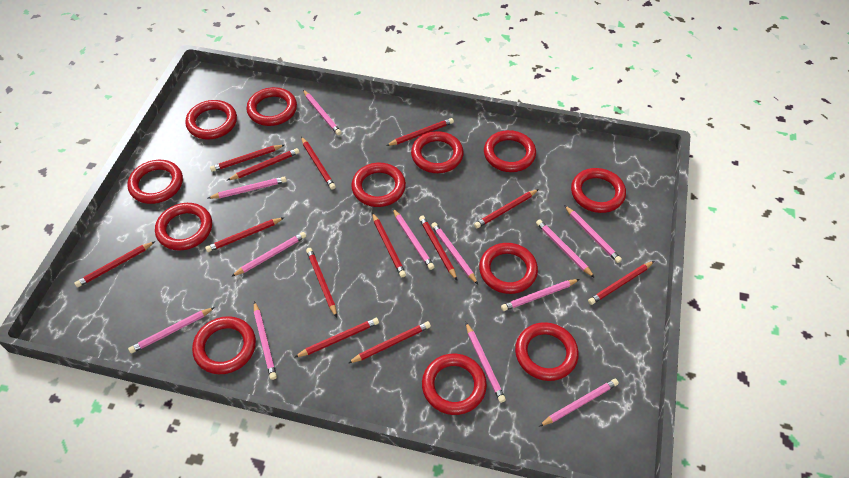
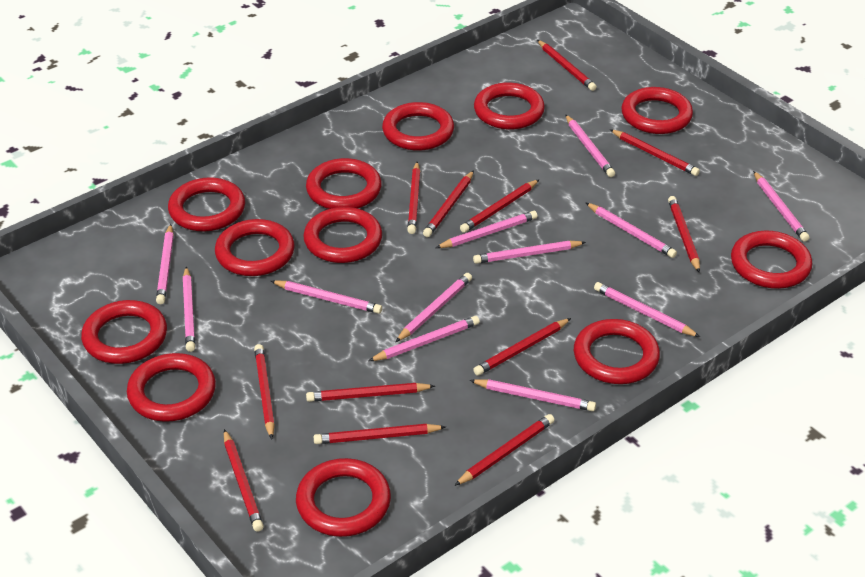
red pencil: 13 -> 12

